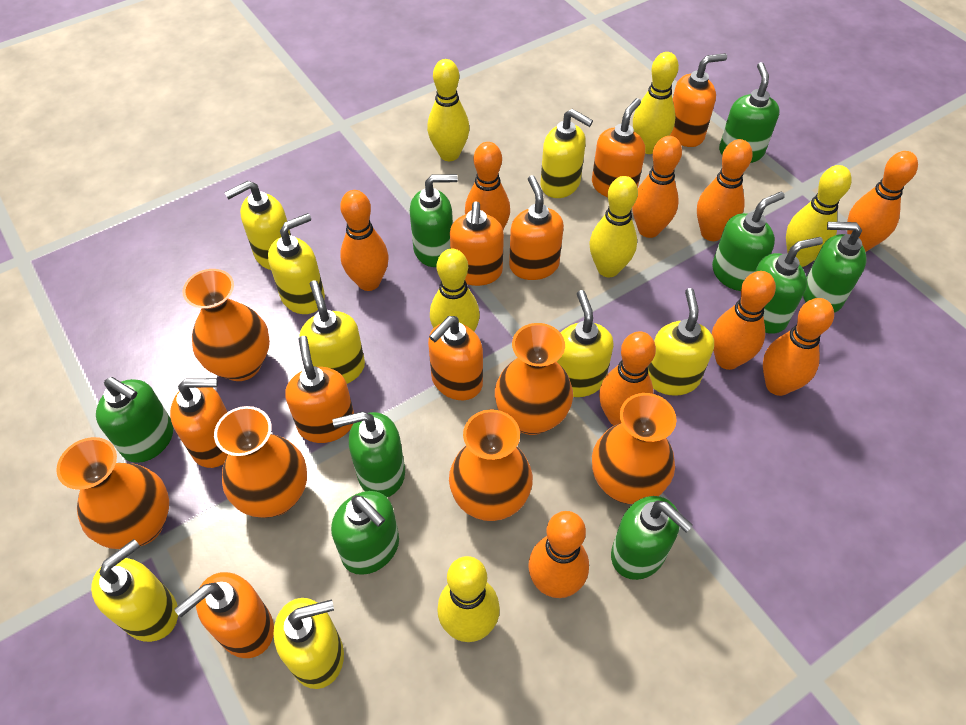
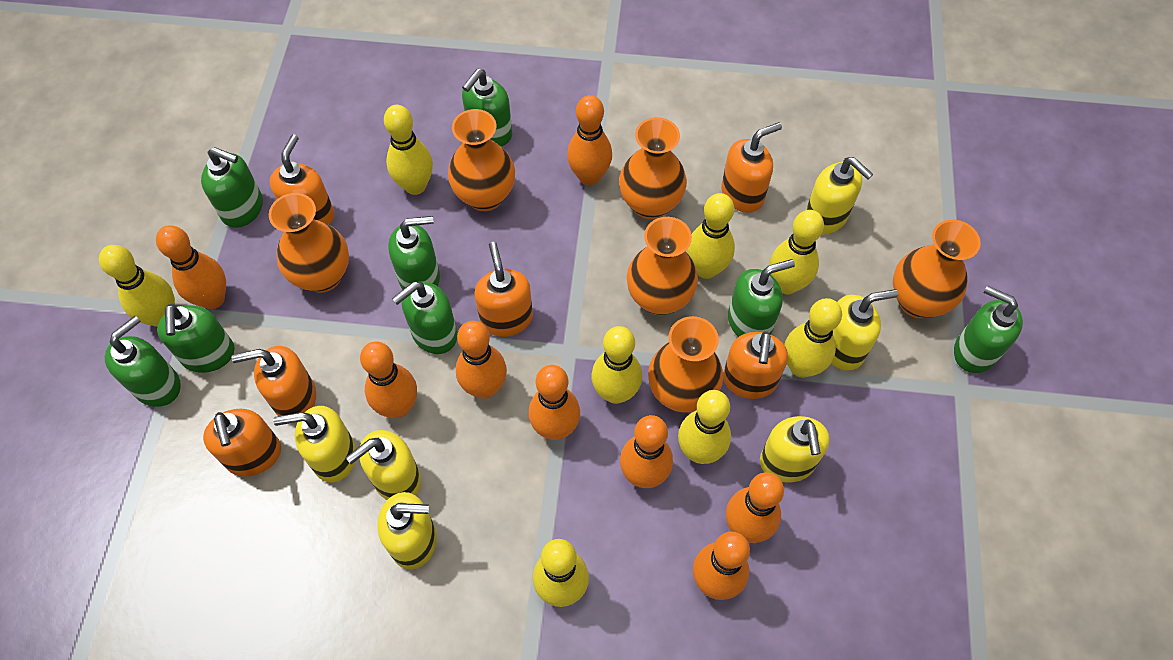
green soap dispenser: 9 -> 8
orange bowling pin: 9 -> 8
orange soap dispenser: 8 -> 6
yellow bowling pin: 6 -> 8
yellow soap dispenser: 8 -> 6

